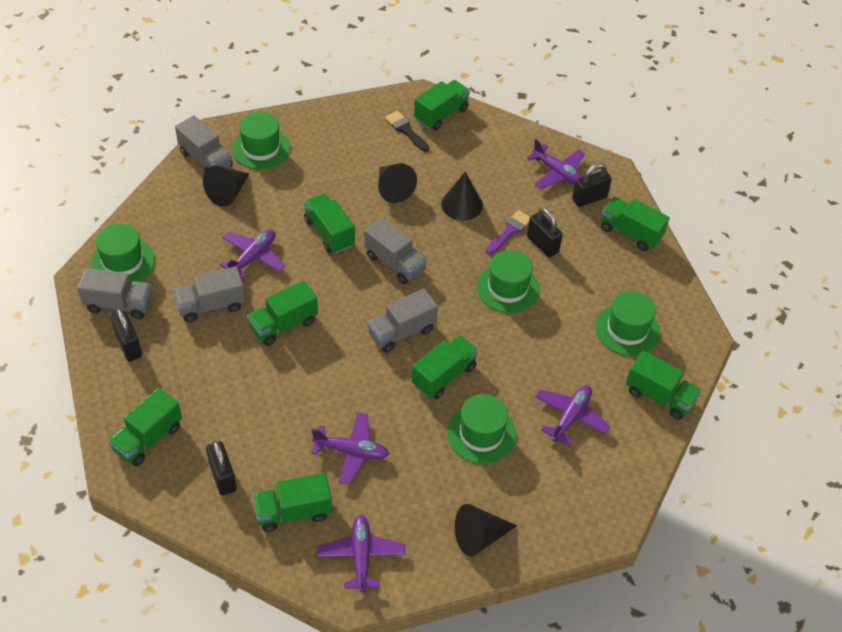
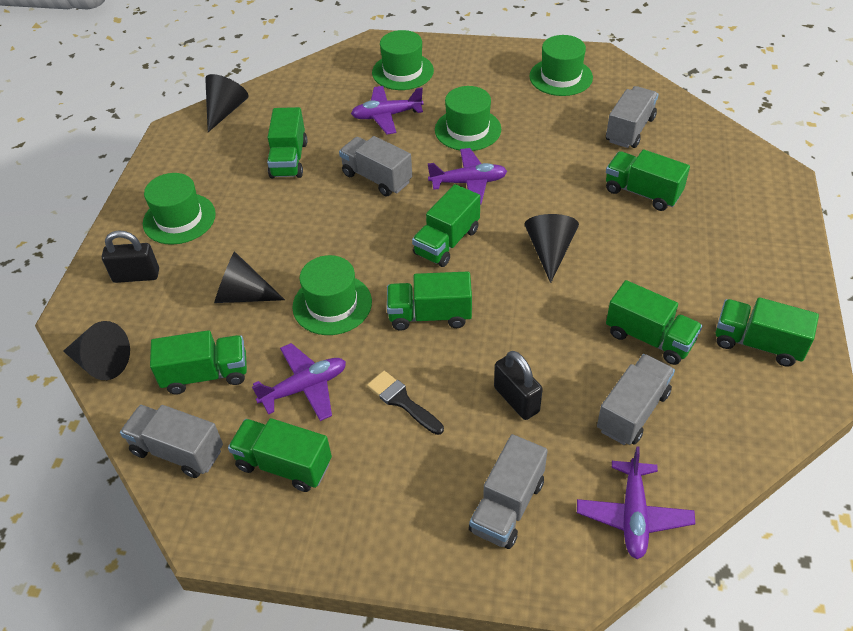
black padlock: 4 -> 2
purple brush: 1 -> 0
purple plane: 5 -> 4

